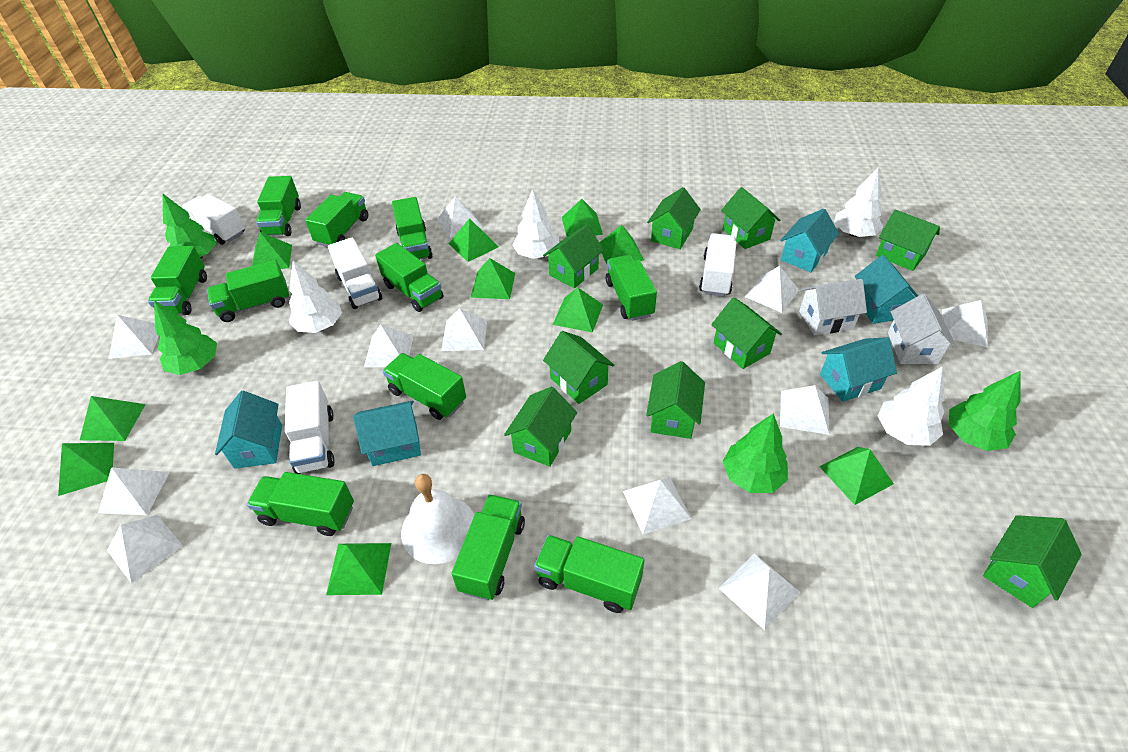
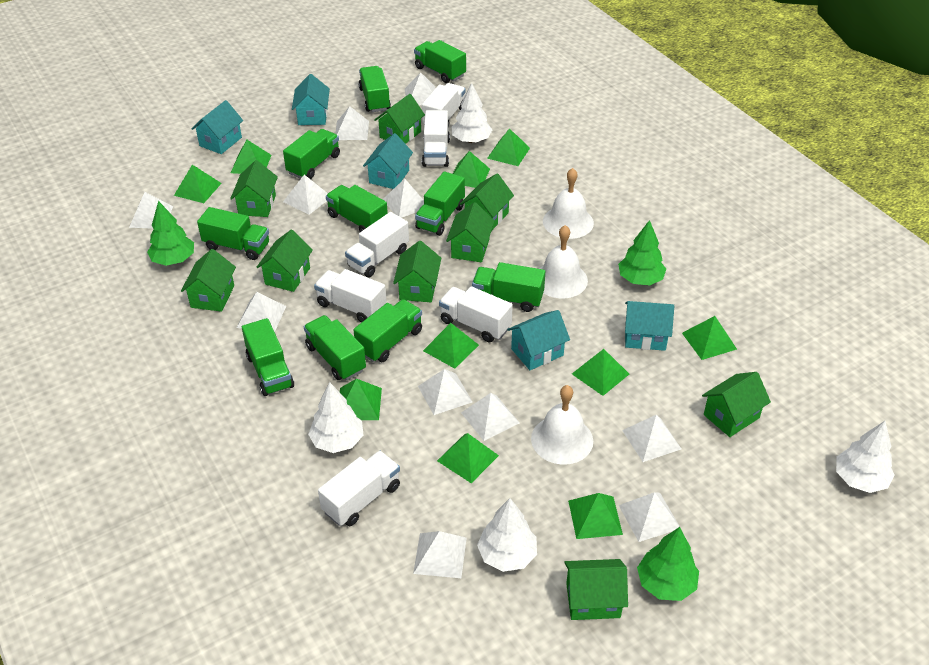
green tree: 4 -> 3
green truck: 11 -> 10
white bell: 1 -> 3
white house: 2 -> 0
white truck: 4 -> 6

